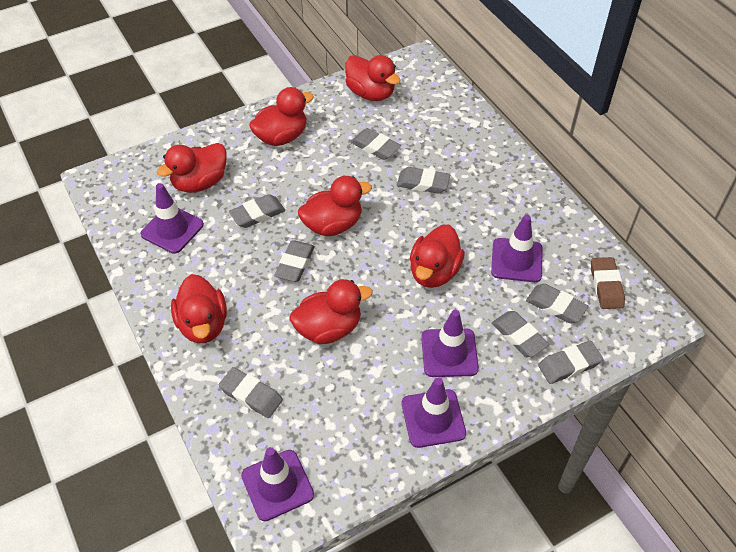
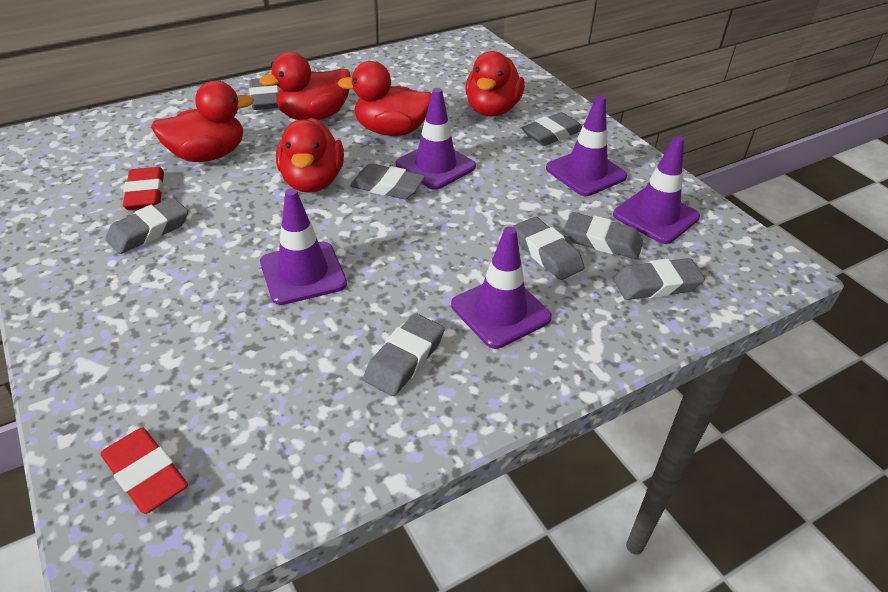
brown eraser: 1 -> 0
red duck: 7 -> 5
red eraser: 0 -> 2

